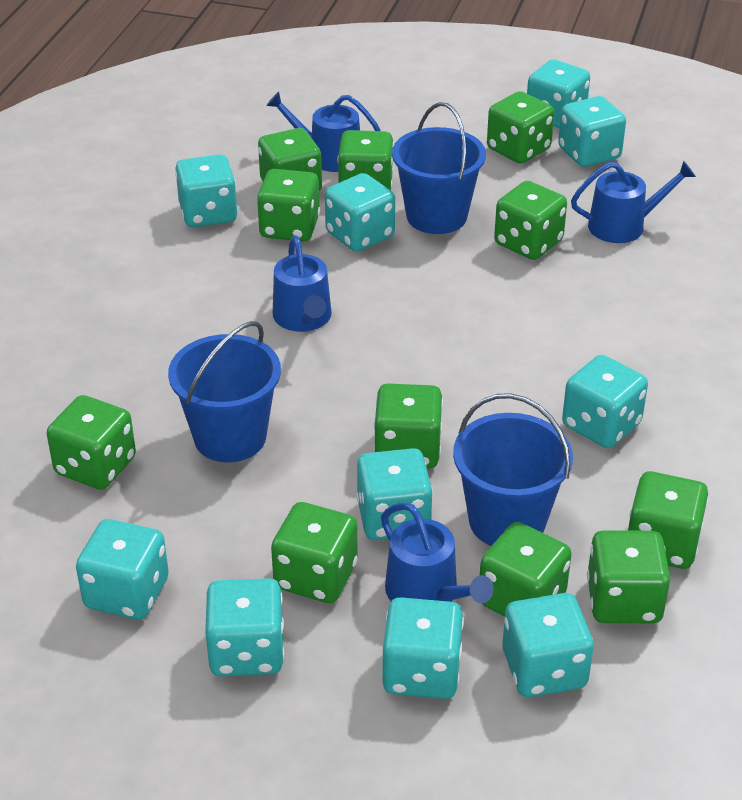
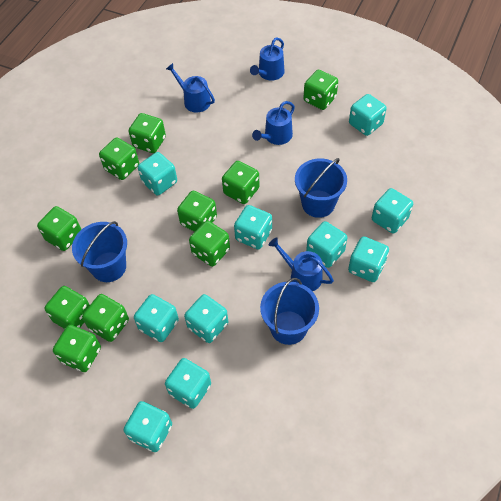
green dice: 11 -> 10

